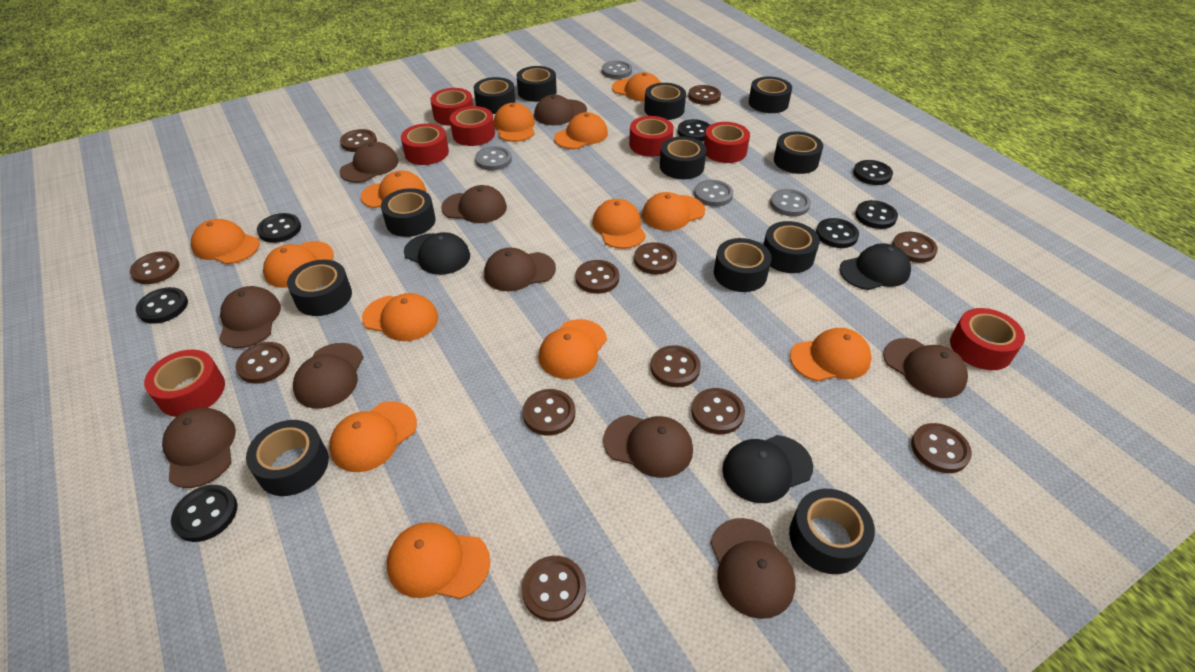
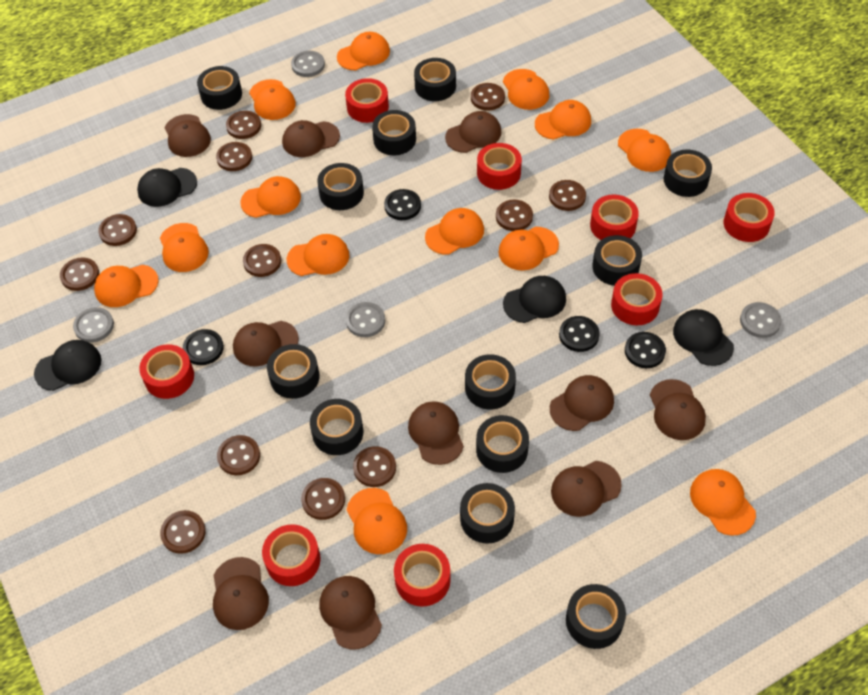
black button: 7 -> 4
black cap: 3 -> 4
red tape: 7 -> 8

